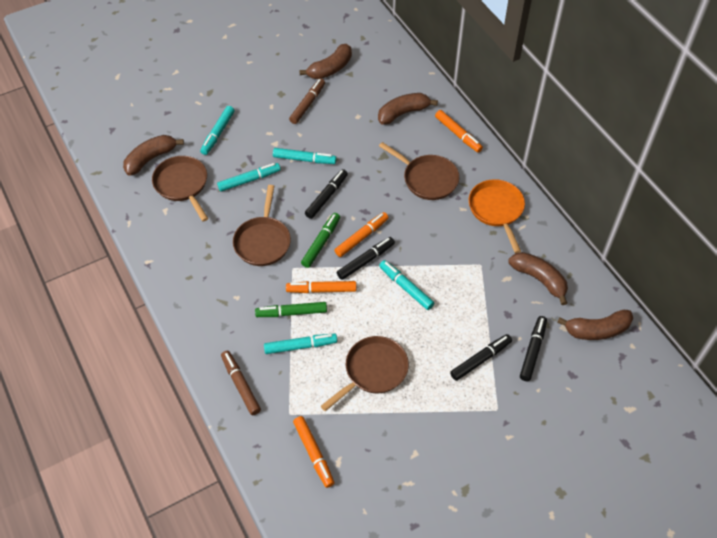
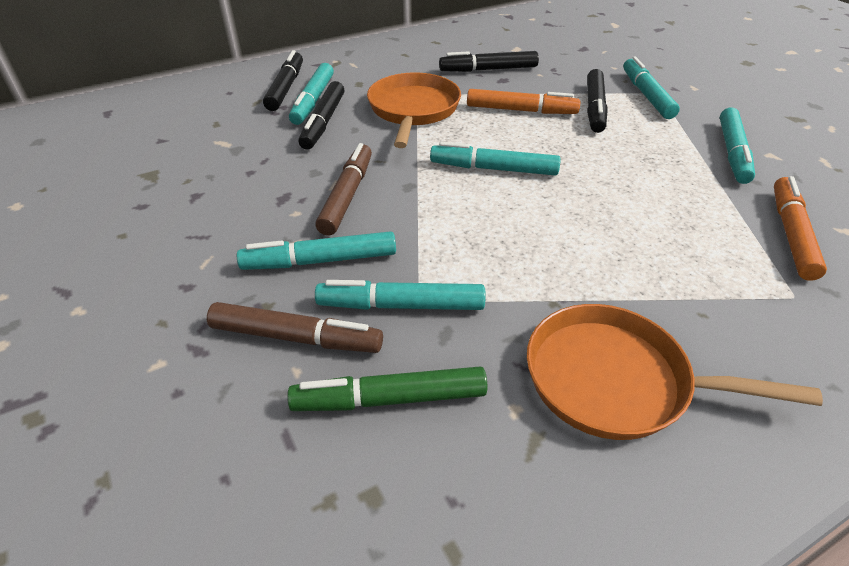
brown banana: 5 -> 0
brown pan: 4 -> 0
green marker: 2 -> 1
orange marker: 4 -> 2
orange pan: 1 -> 2
turquoise marker: 5 -> 6

